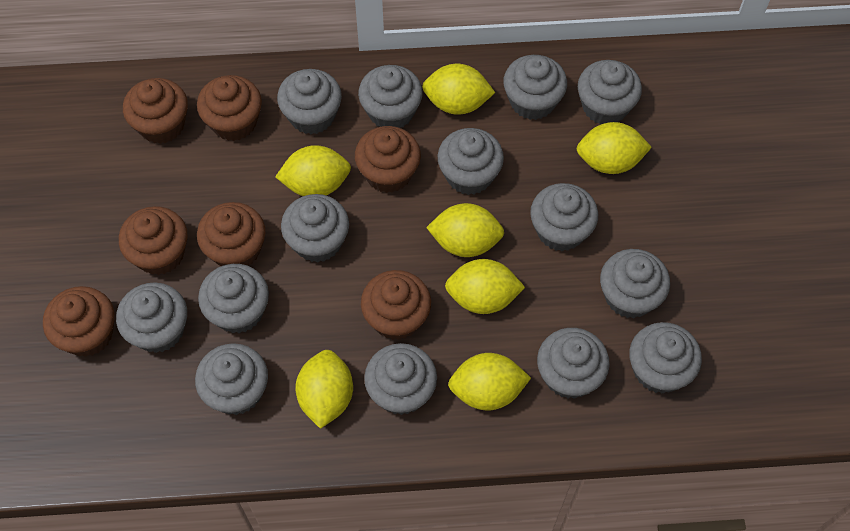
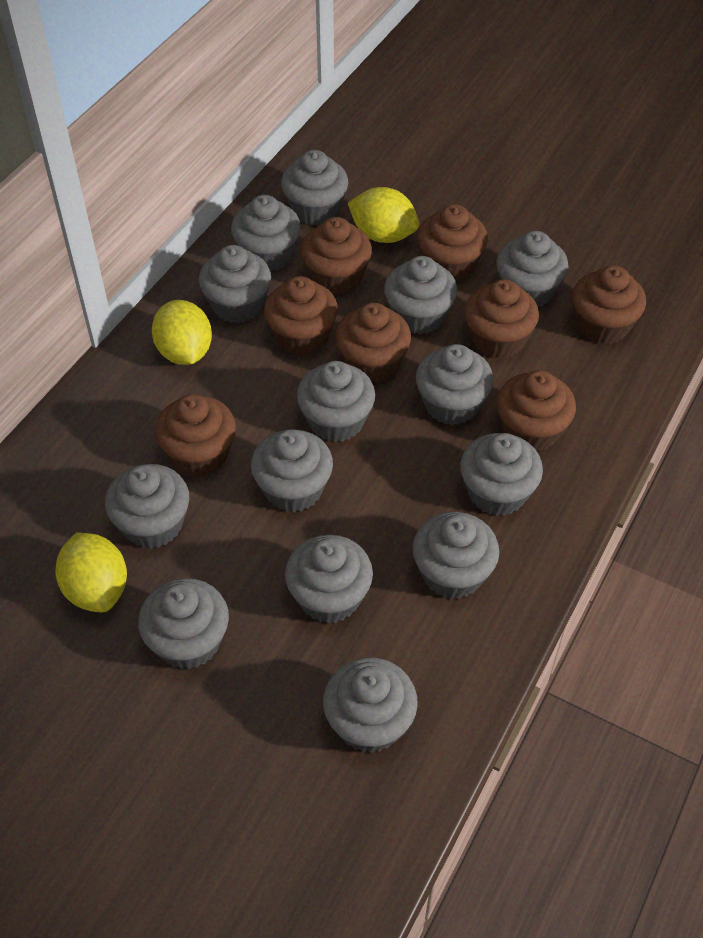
brown cupcake: 7 -> 8
yellow lemon: 7 -> 3

